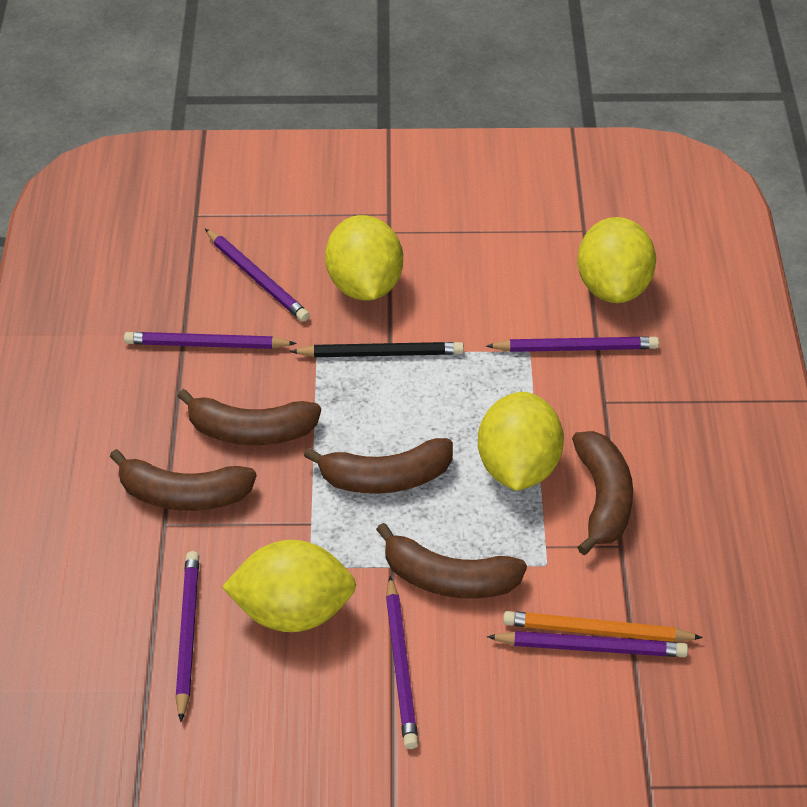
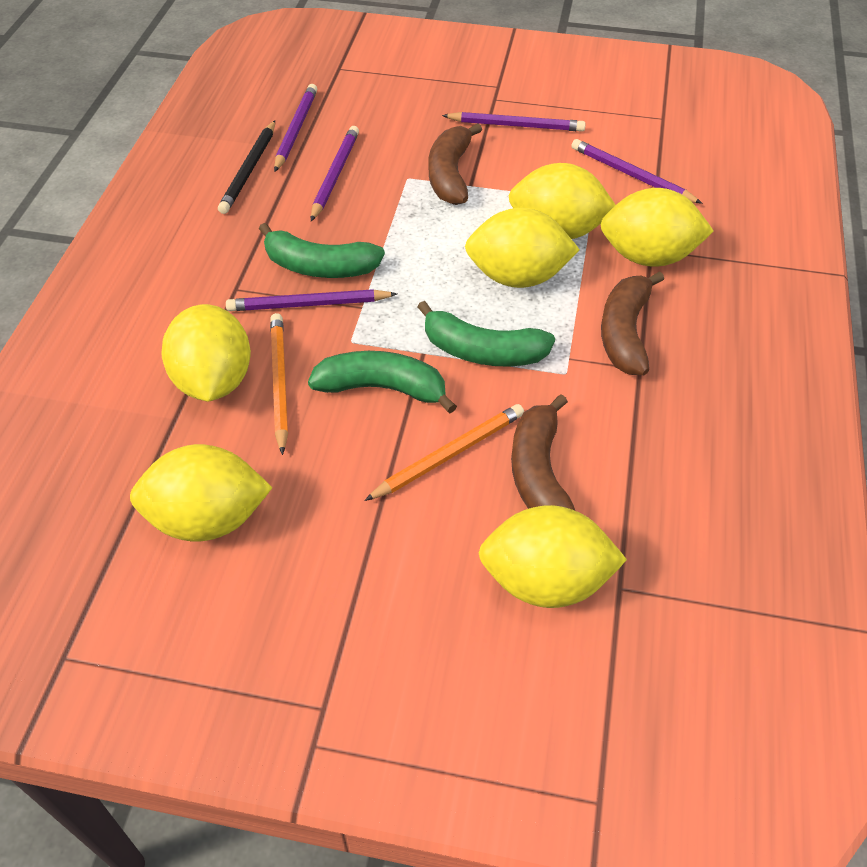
brown banana: 5 -> 3
green banana: 0 -> 3
orange pencil: 1 -> 2
purple pencil: 6 -> 5
yellow lemon: 4 -> 6

